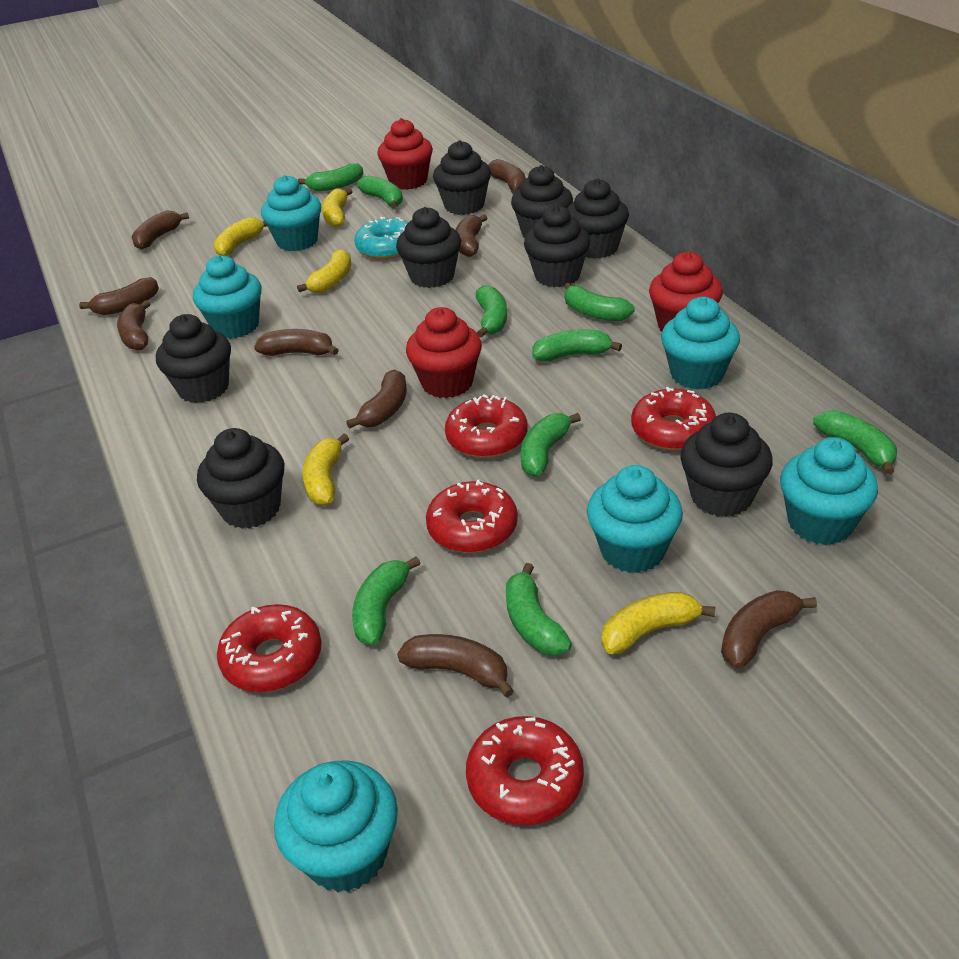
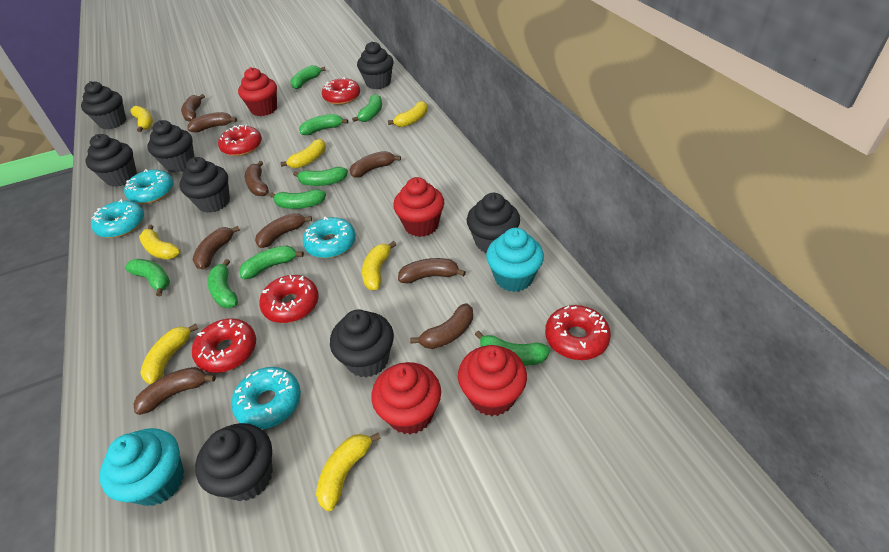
red cupcake: 3 -> 4
turquoise cupcake: 6 -> 2
turquoise donut: 1 -> 4
yellow banana: 5 -> 7

